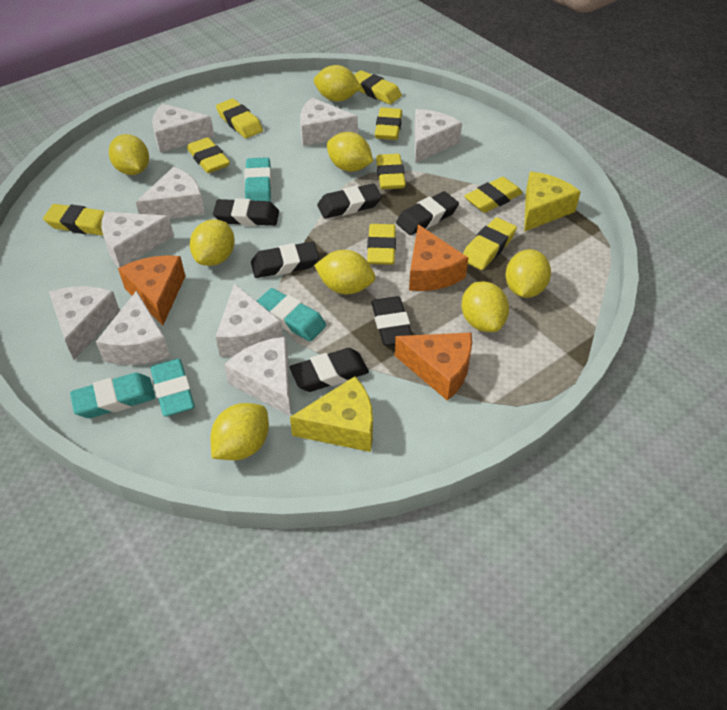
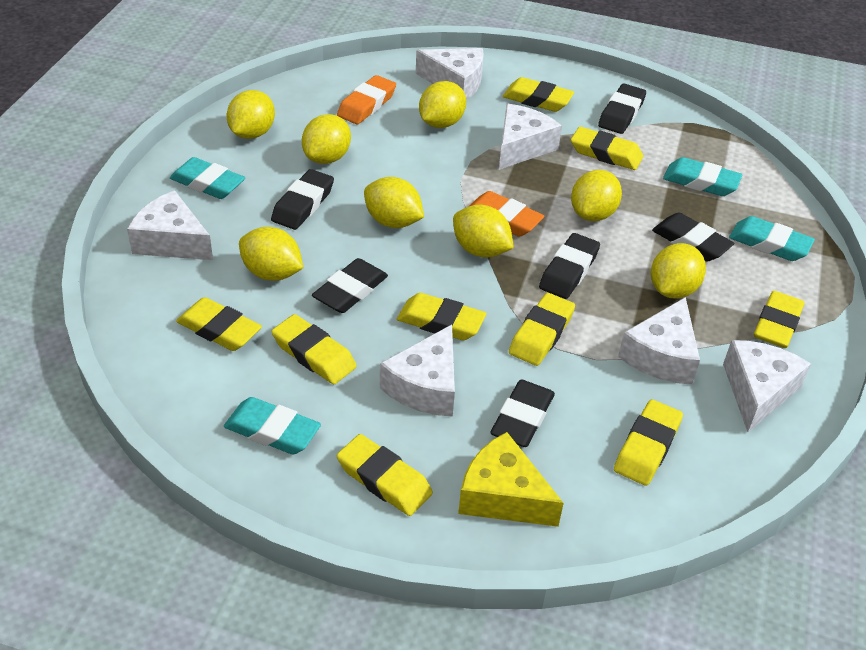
orange cheese: 3 -> 0
orange eraser: 0 -> 2
white cheese: 9 -> 6
yellow cheese: 2 -> 1

